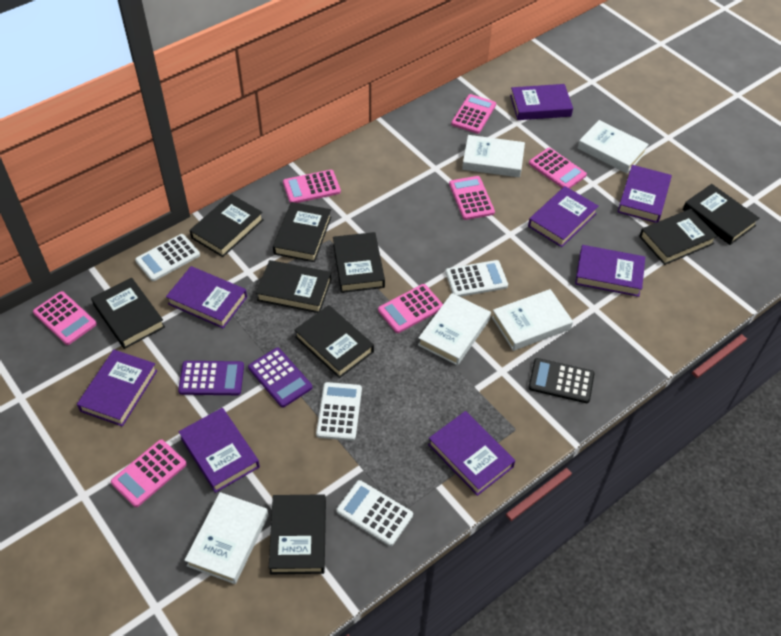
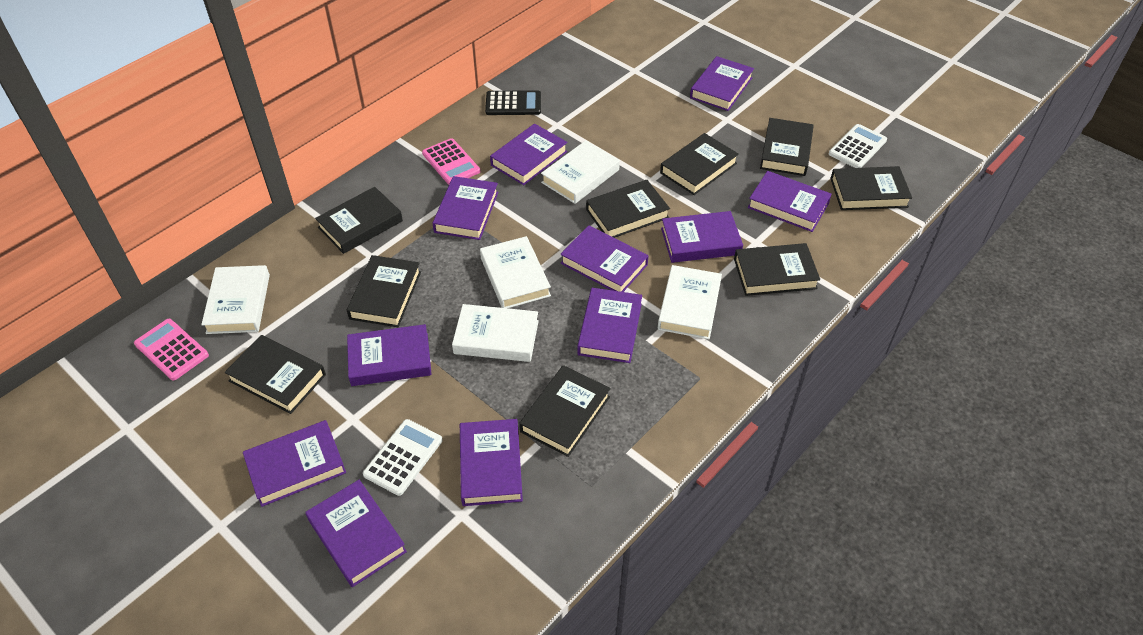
pink calculator: 7 -> 2
purple book: 8 -> 11
purple calculator: 2 -> 0
white calculator: 4 -> 2

